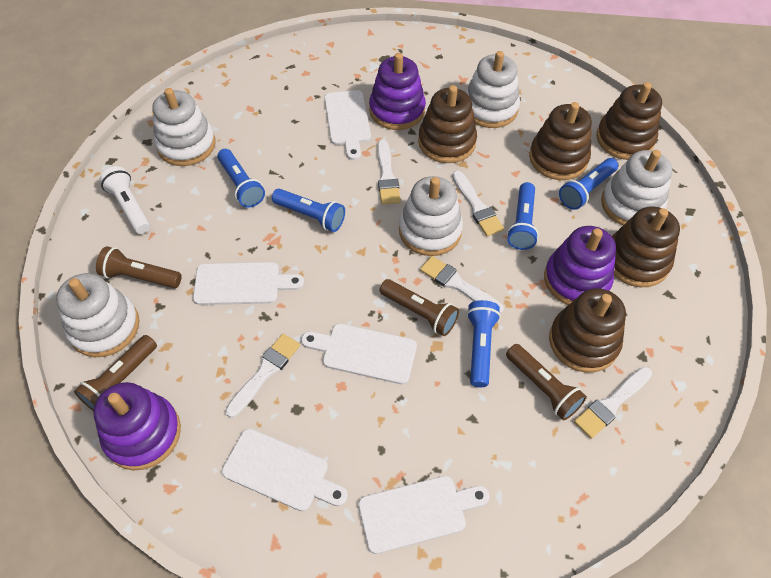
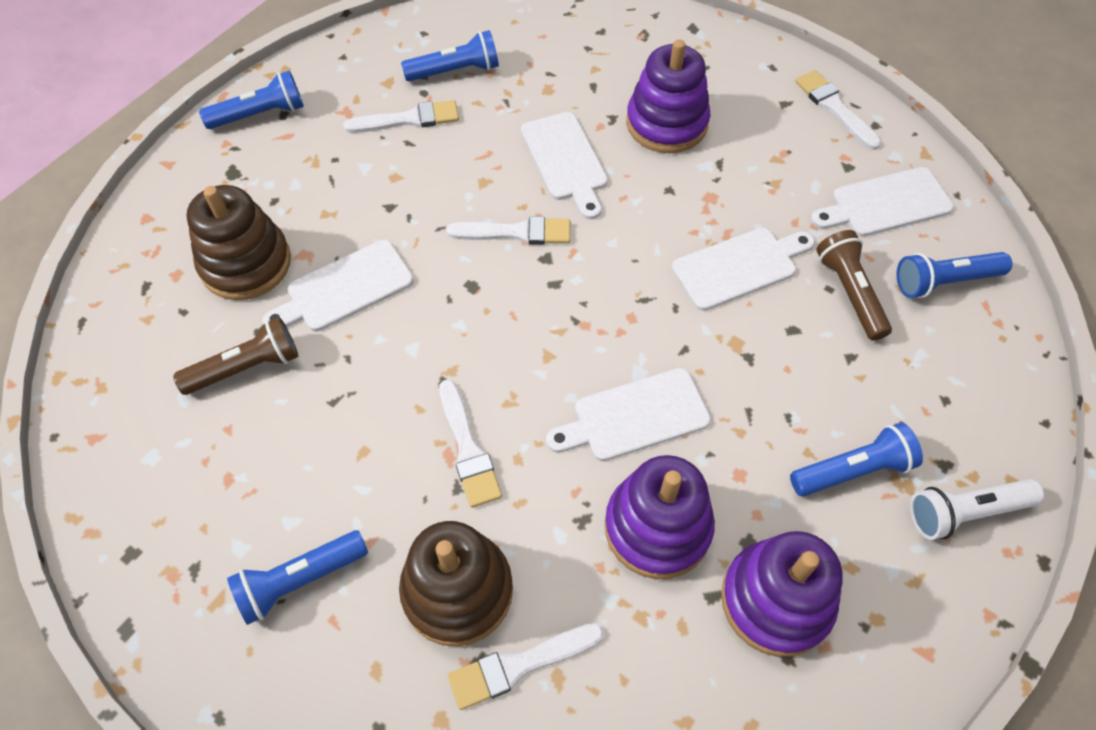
brown flashlight: 4 -> 2
brown stacking toy: 5 -> 2
white stacking toy: 5 -> 0

